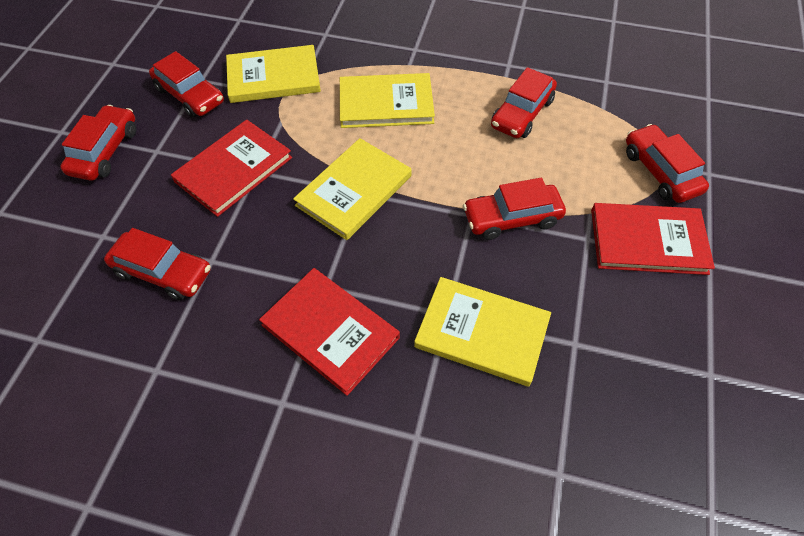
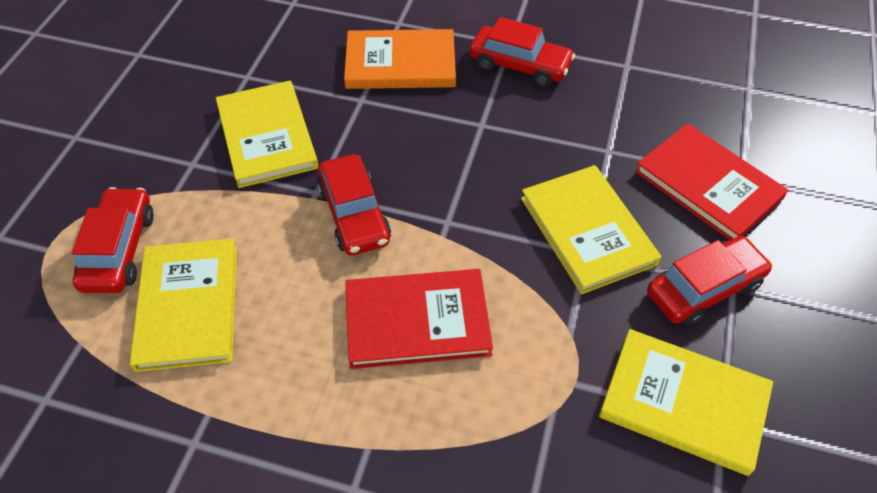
orange book: 0 -> 1
red book: 3 -> 2
red car: 6 -> 4

